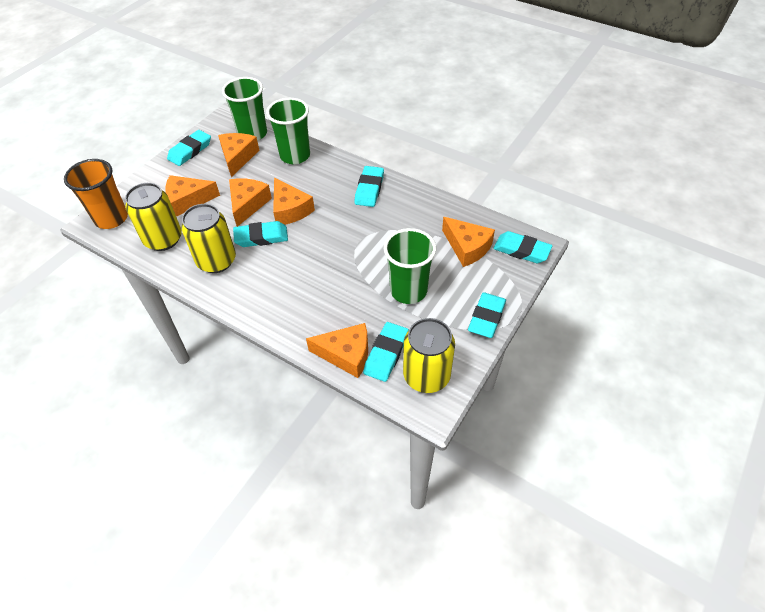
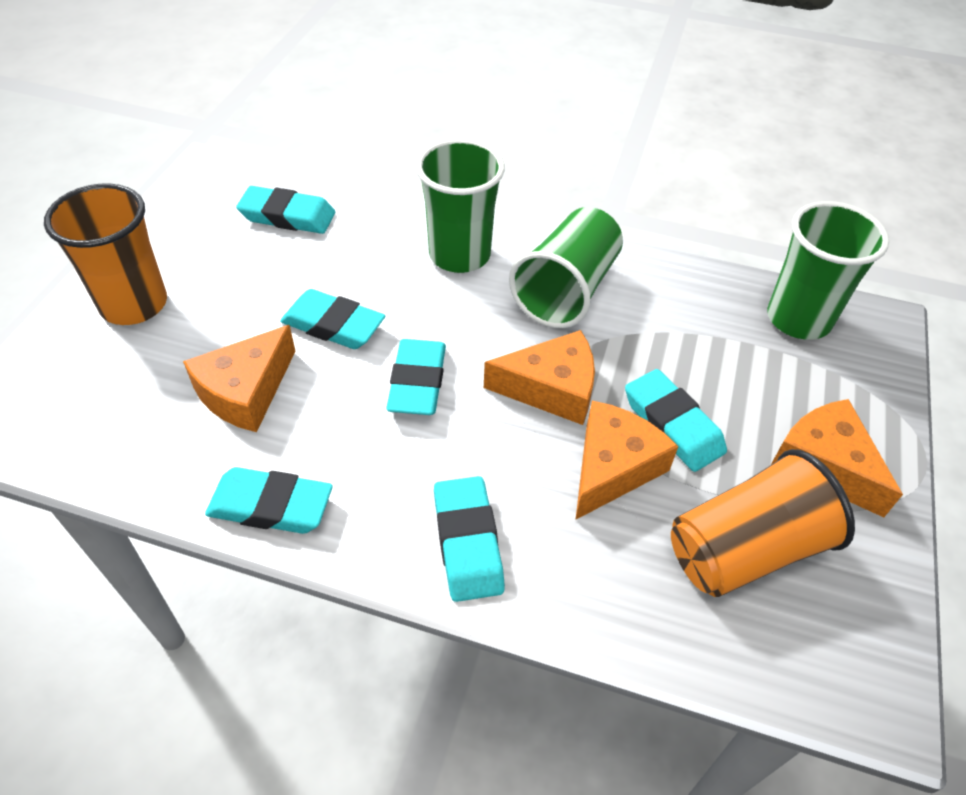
orange cheese: 6 -> 4
orange cup: 1 -> 2
yellow can: 3 -> 0

